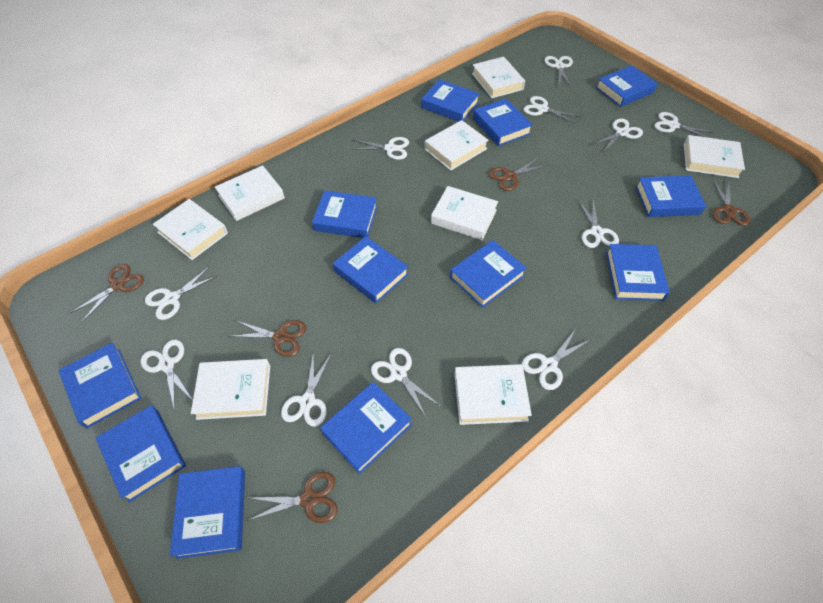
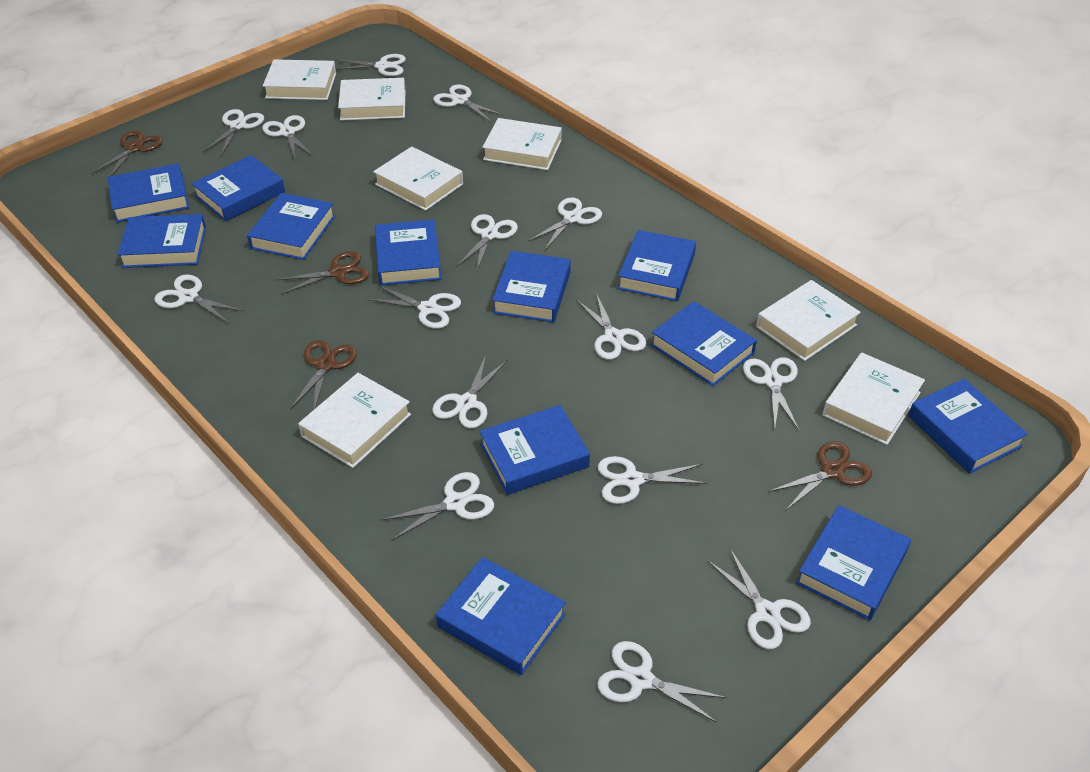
brown scissors: 5 -> 4
white book: 8 -> 7
white scissors: 11 -> 15

